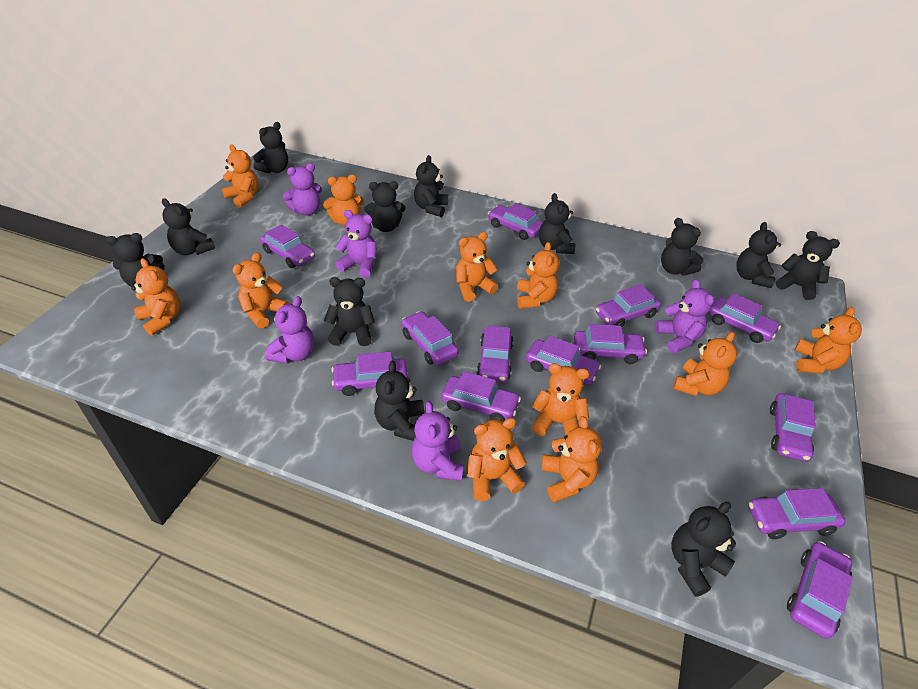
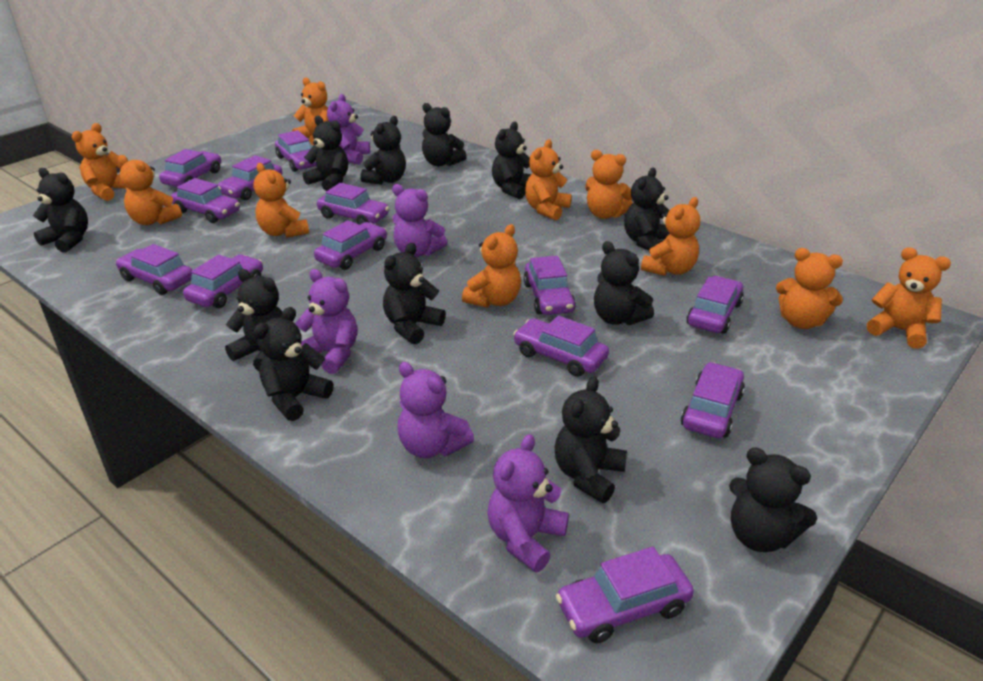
orange teddy bear: 11 -> 10

